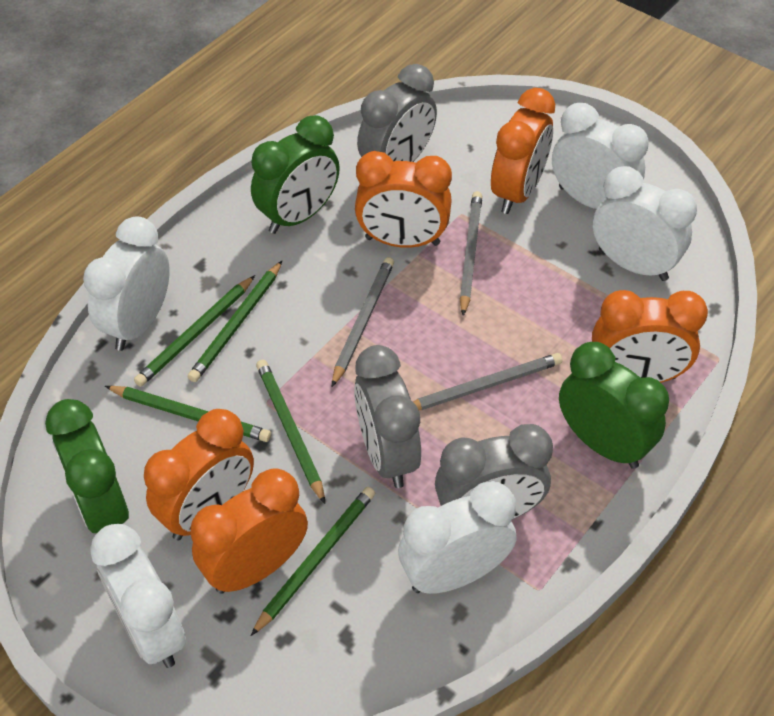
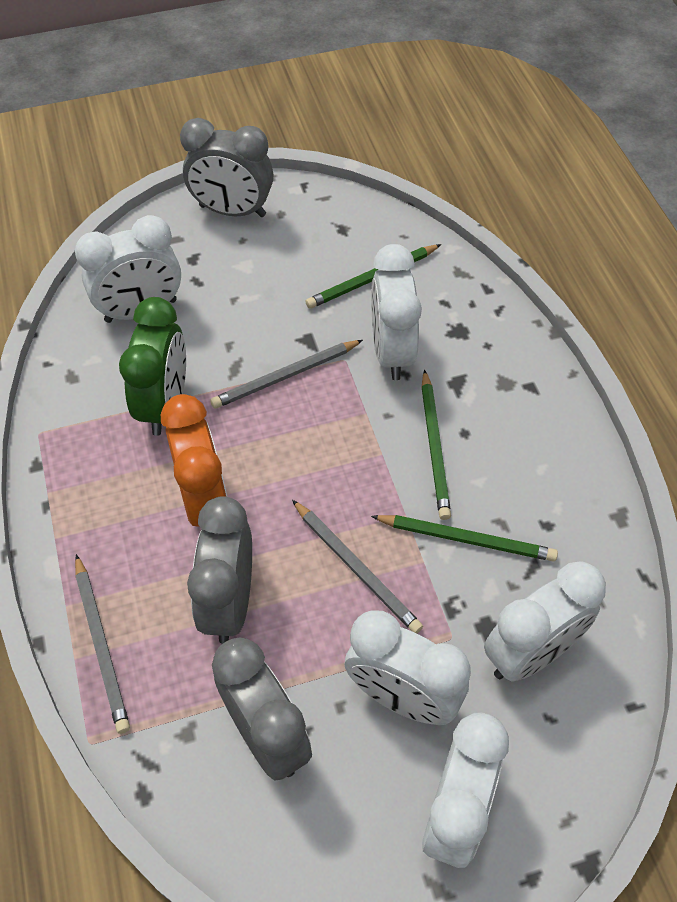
green clock: 3 -> 1
green pencil: 5 -> 3
orange clock: 5 -> 1

